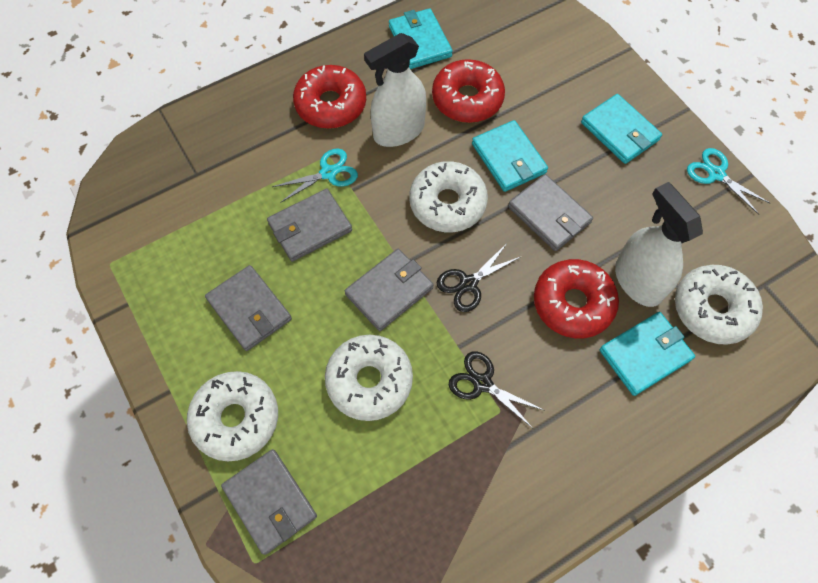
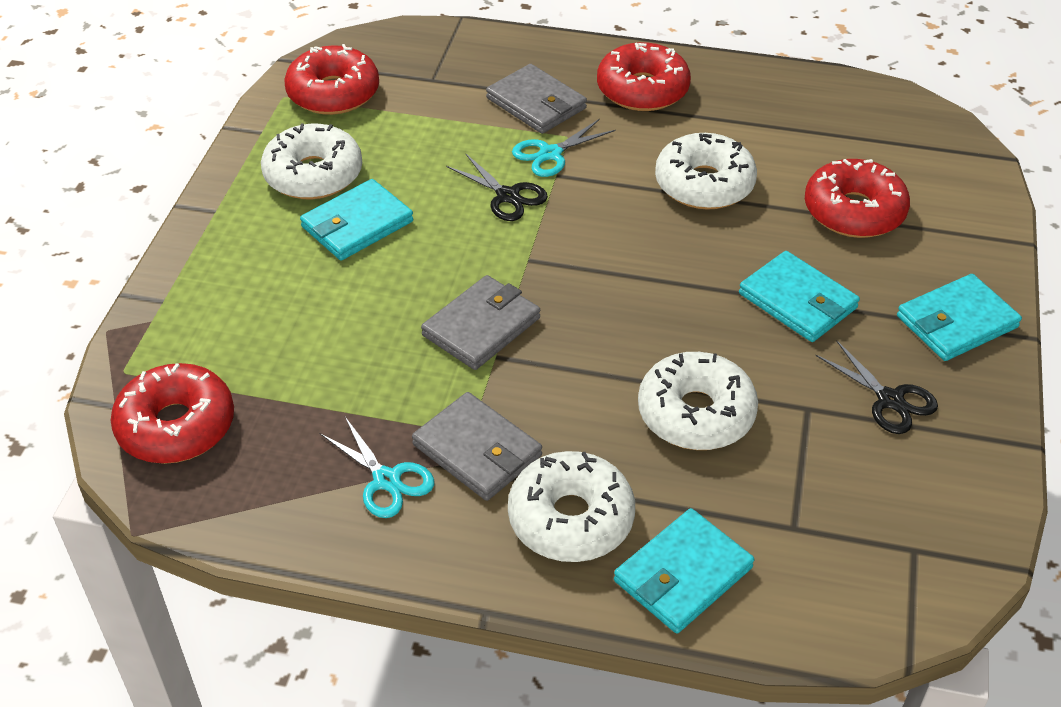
grey wallet: 5 -> 3
red donut: 3 -> 4
white spray bottle: 2 -> 0

